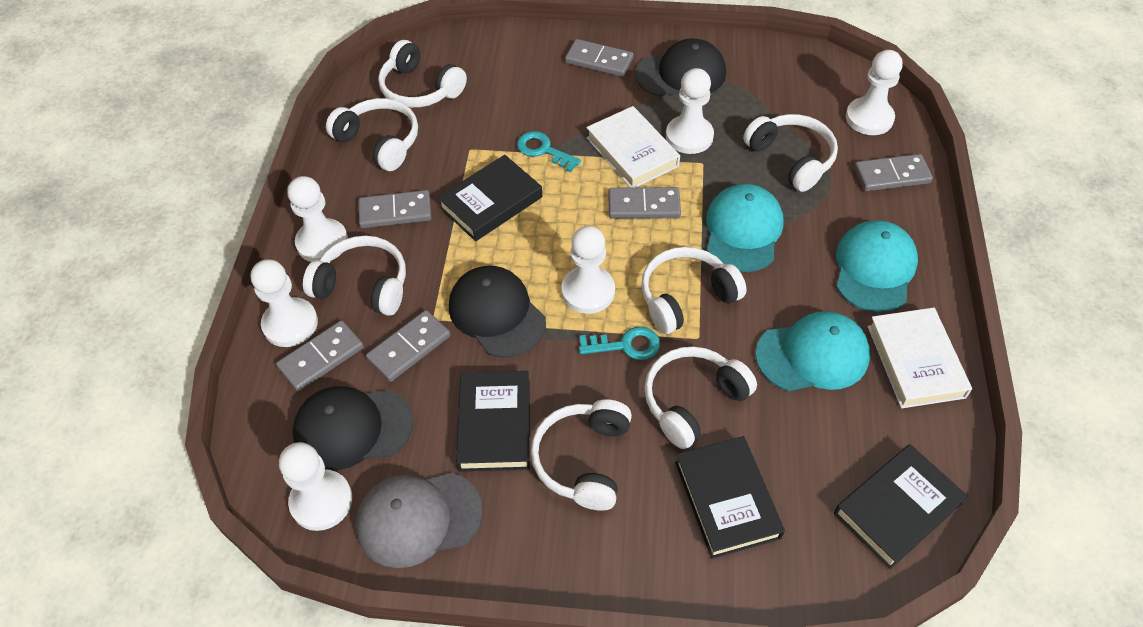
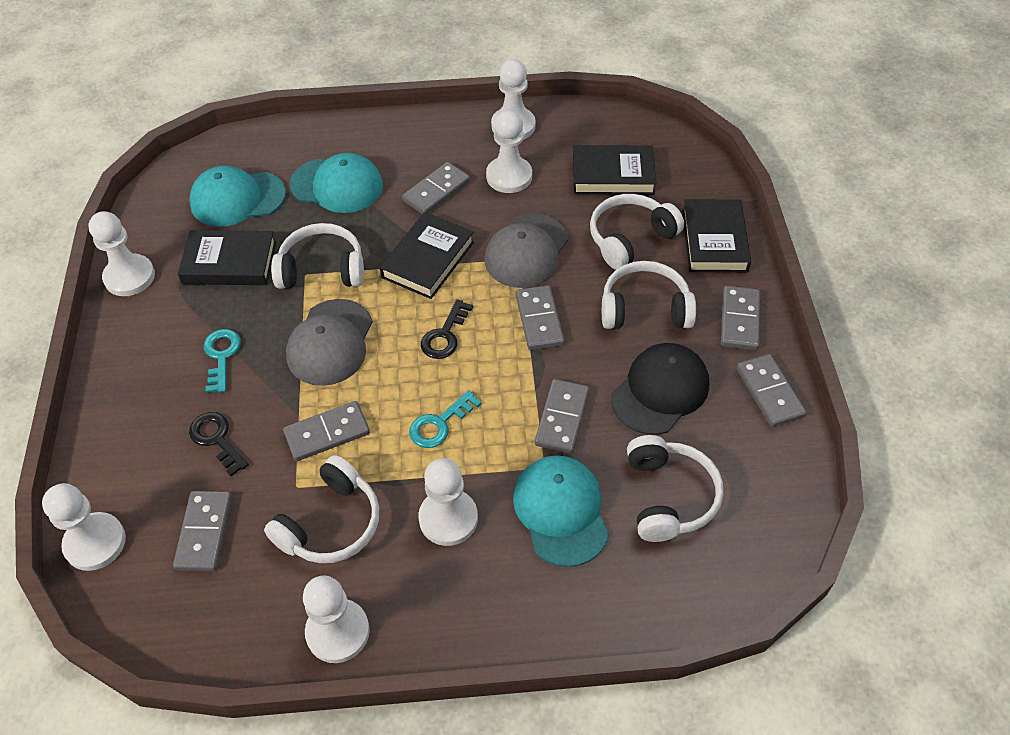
black cap: 3 -> 1
black key: 0 -> 2
grey cap: 1 -> 2
grey domino: 6 -> 7
white book: 2 -> 0
white headphones: 7 -> 5

